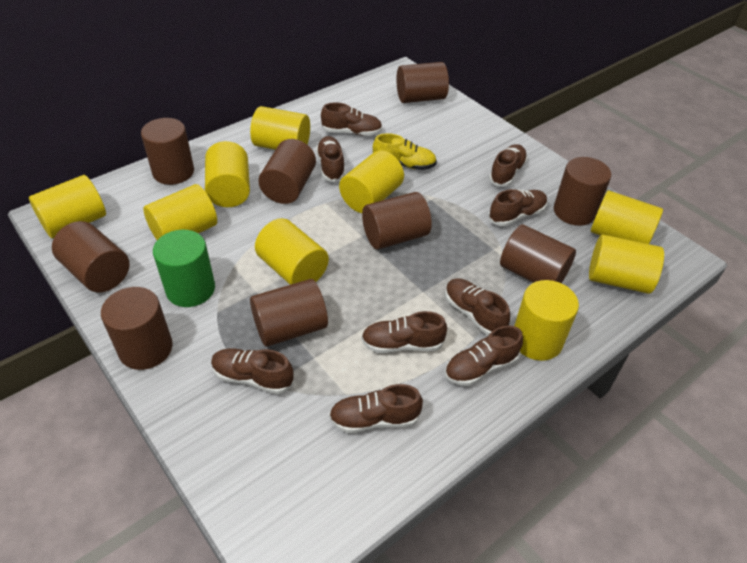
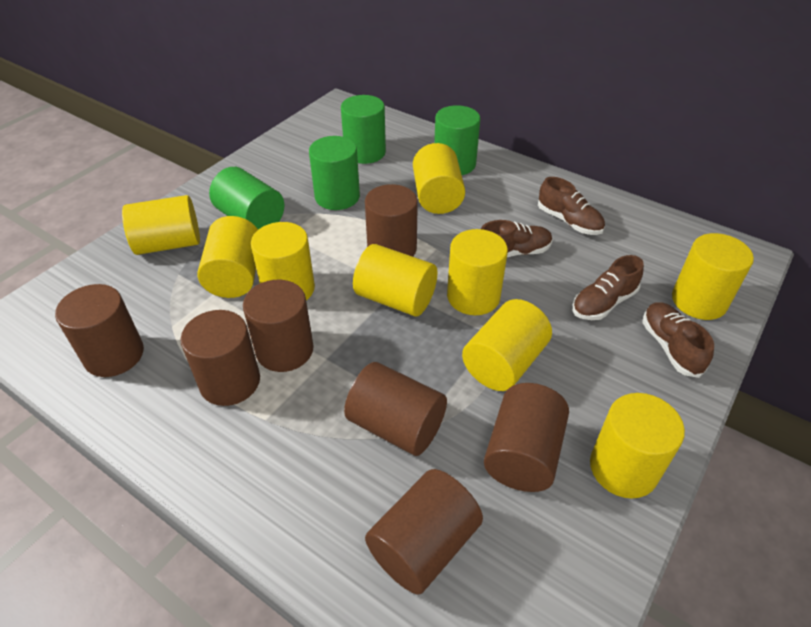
brown cylinder: 9 -> 7
brown shoe: 9 -> 4
green cylinder: 1 -> 4
yellow shoe: 1 -> 0

